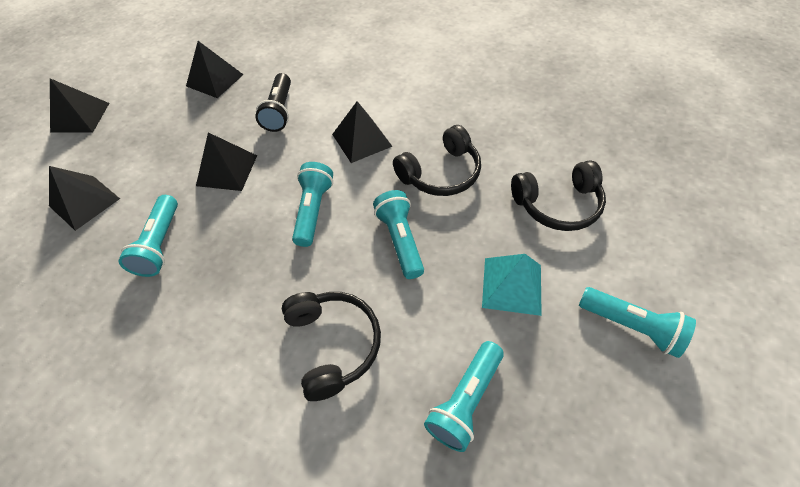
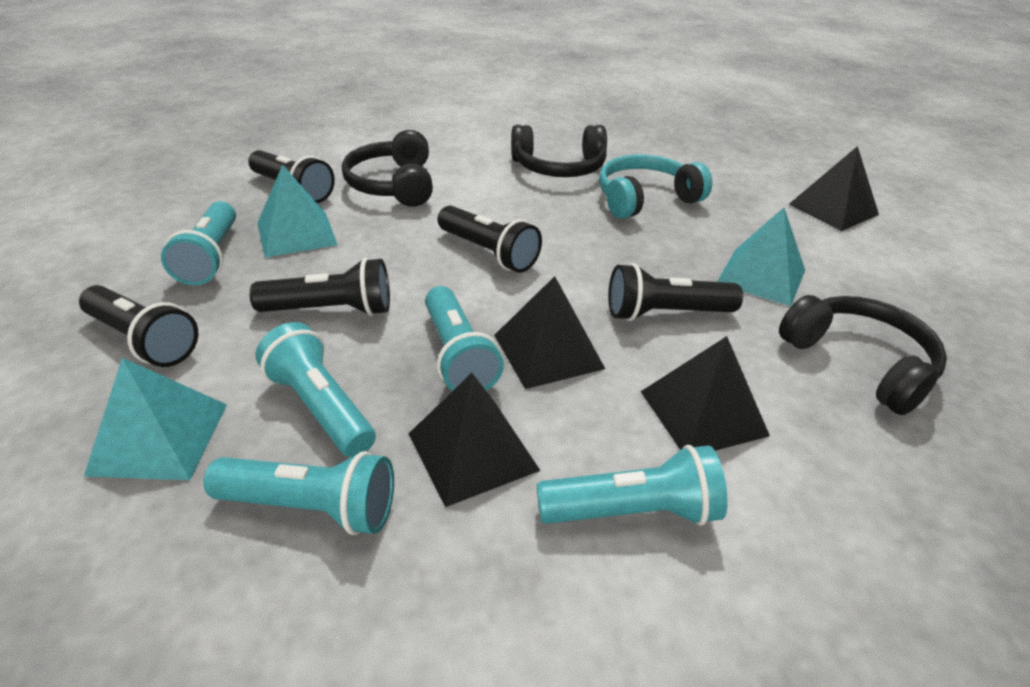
black flashlight: 1 -> 5
black pyramid: 5 -> 4
turquoise headphones: 0 -> 1
turquoise pyramid: 1 -> 3

